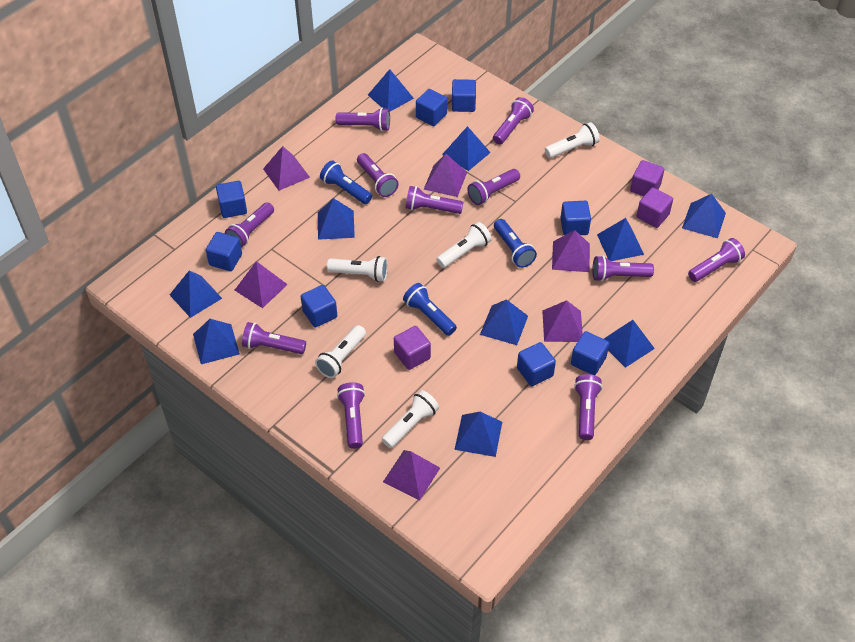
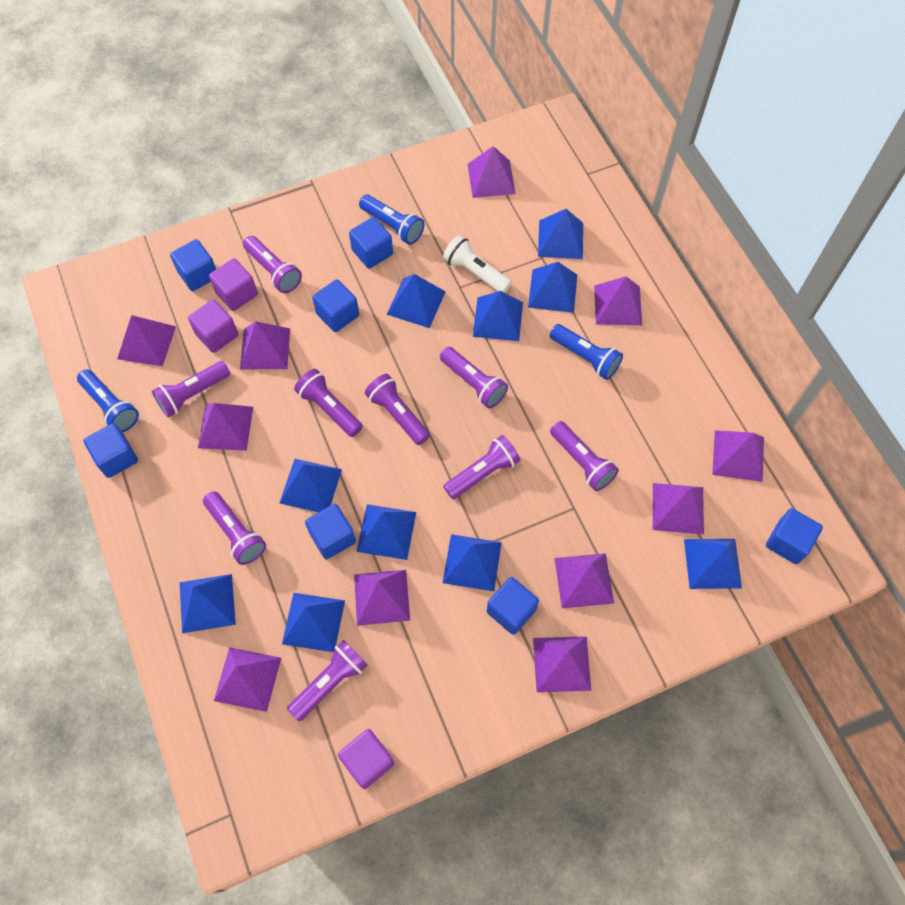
blue cube: 8 -> 7
purple flashlight: 11 -> 9
purple pyramid: 6 -> 11
white flashlight: 5 -> 1

